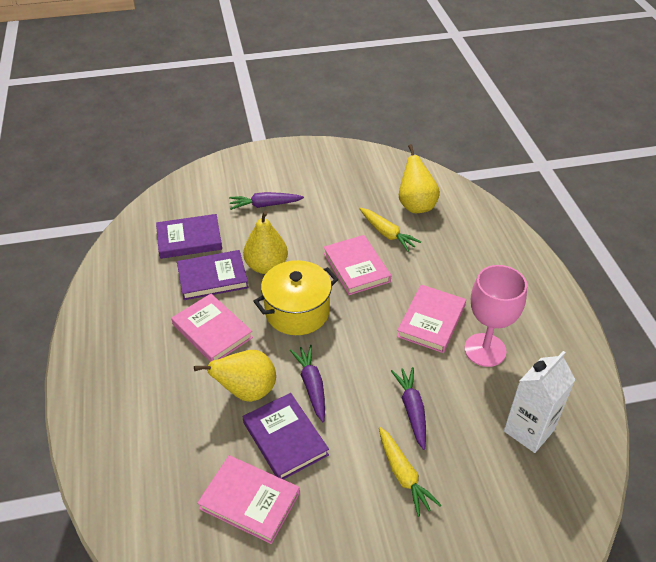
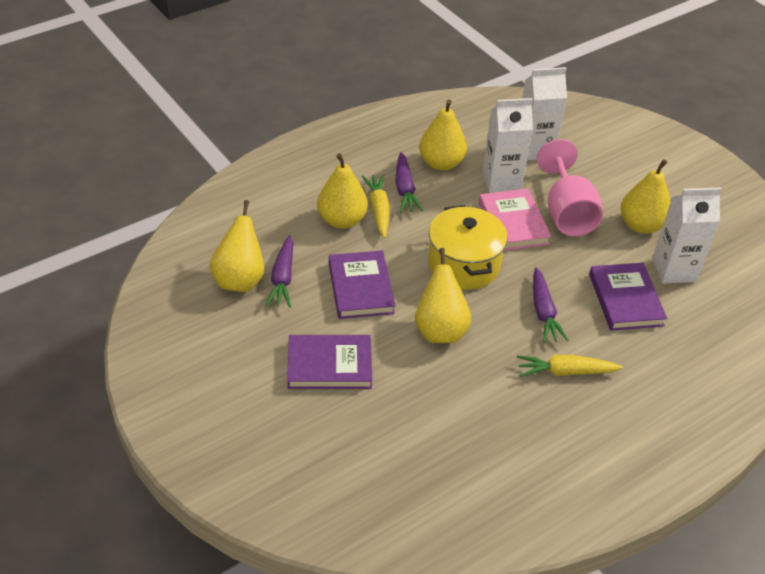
pink book: 4 -> 1
white carton: 1 -> 3
yellow pear: 3 -> 5

